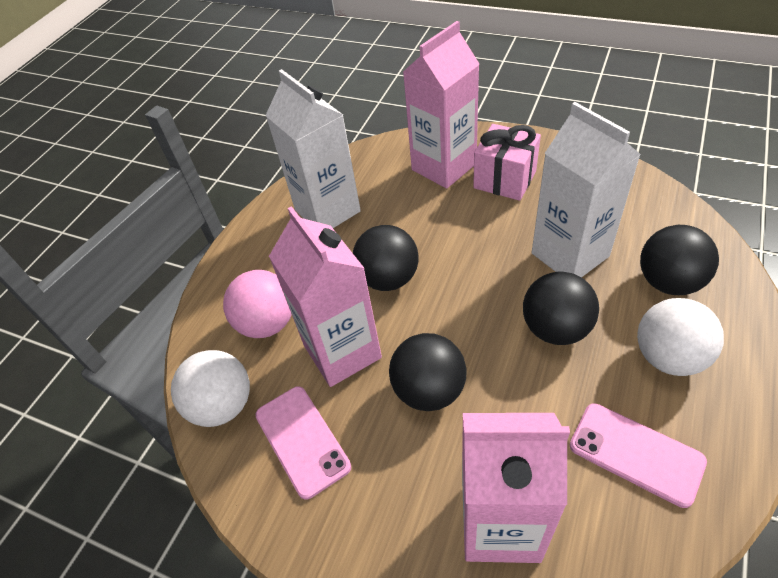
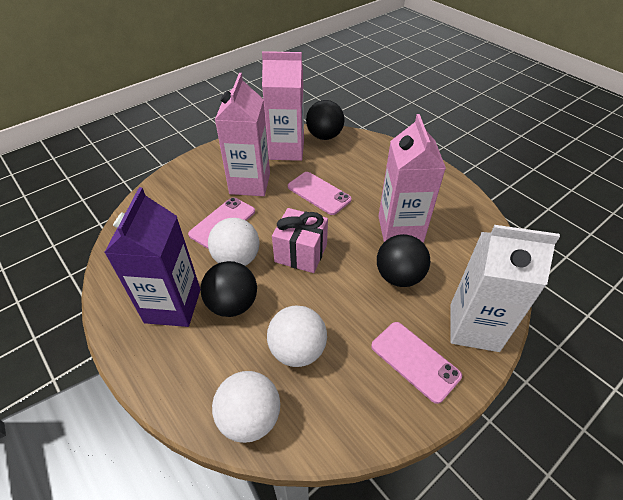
black ball: 4 -> 3
pink ball: 1 -> 0
pink phone: 2 -> 3
purple carton: 0 -> 1
white ball: 2 -> 3
white carton: 2 -> 1

